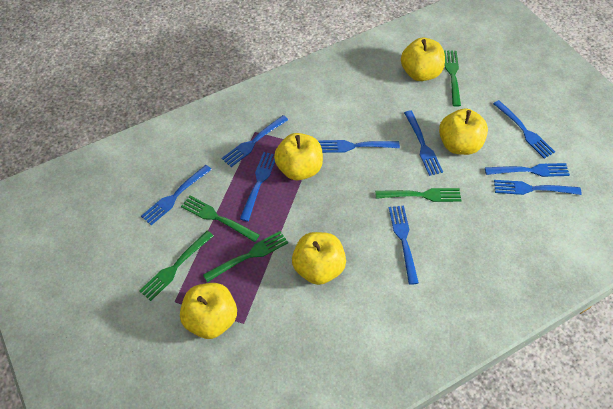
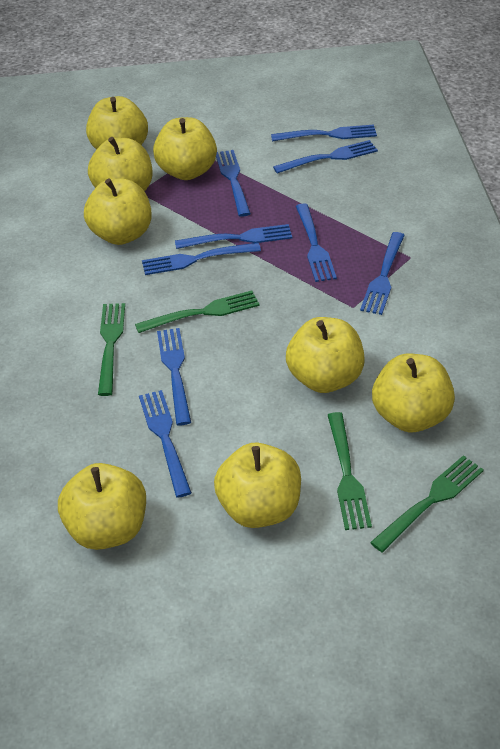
green fork: 5 -> 4
yellow apple: 5 -> 8

